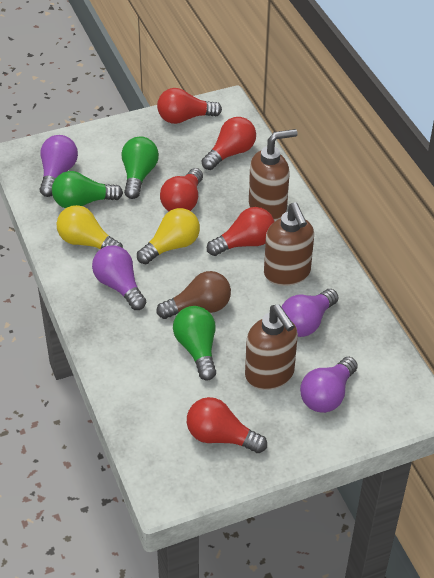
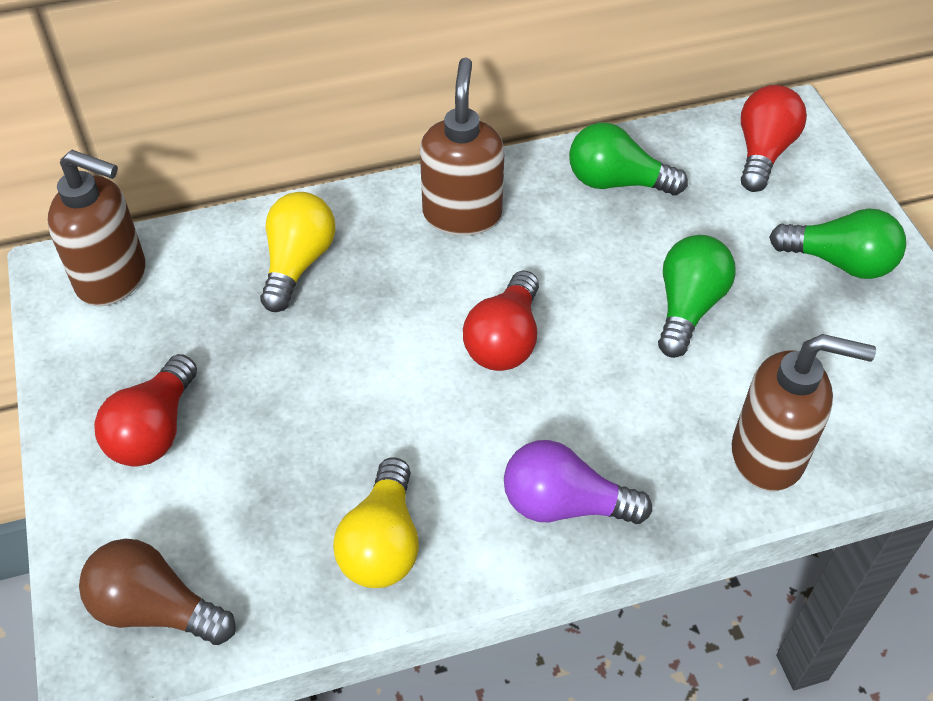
purple light bulb: 4 -> 1
red light bulb: 5 -> 3

